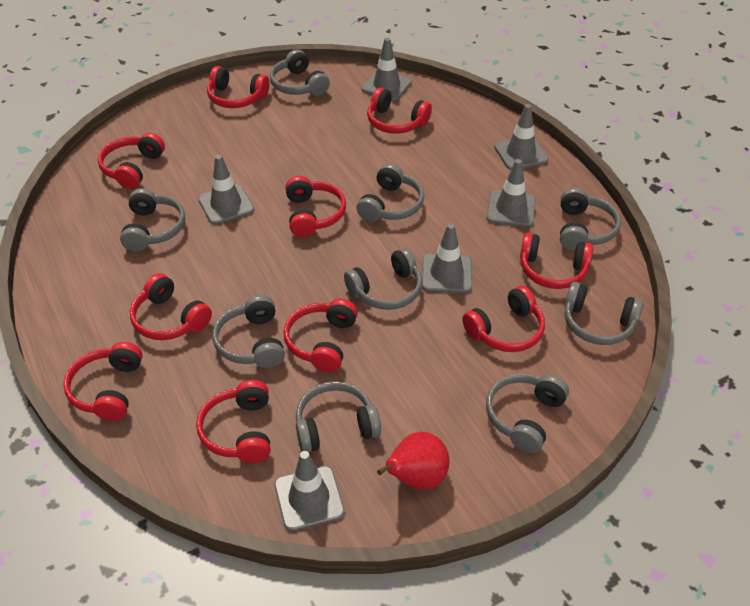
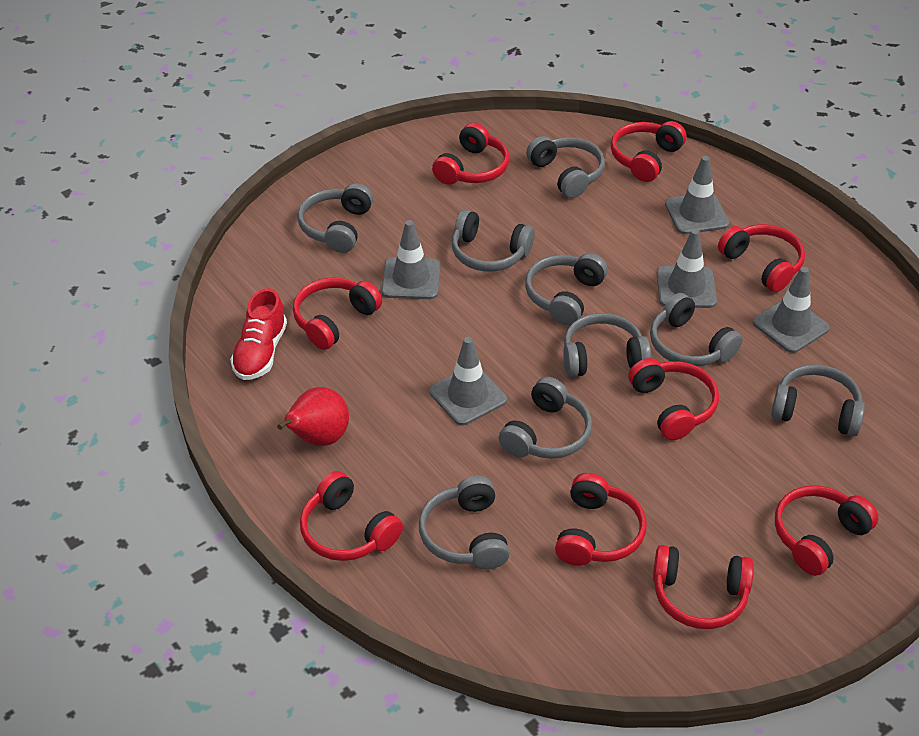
grey traffic cone: 6 -> 5
red headphones: 10 -> 9
red shoe: 0 -> 1

